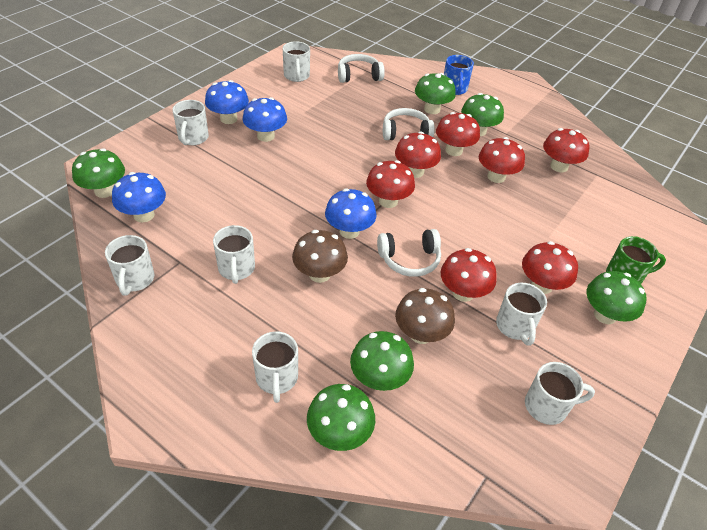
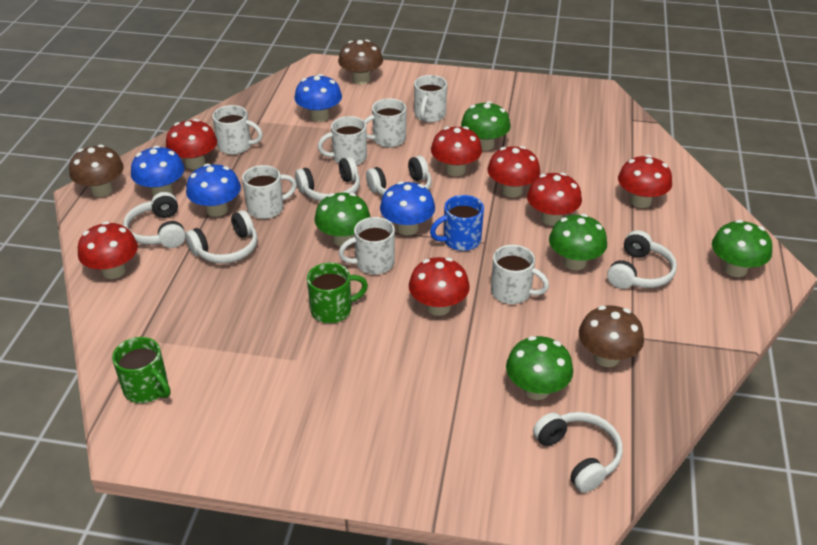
brown mushroom: 2 -> 3
green mug: 1 -> 2
green mushroom: 6 -> 5
white headphones: 3 -> 6

